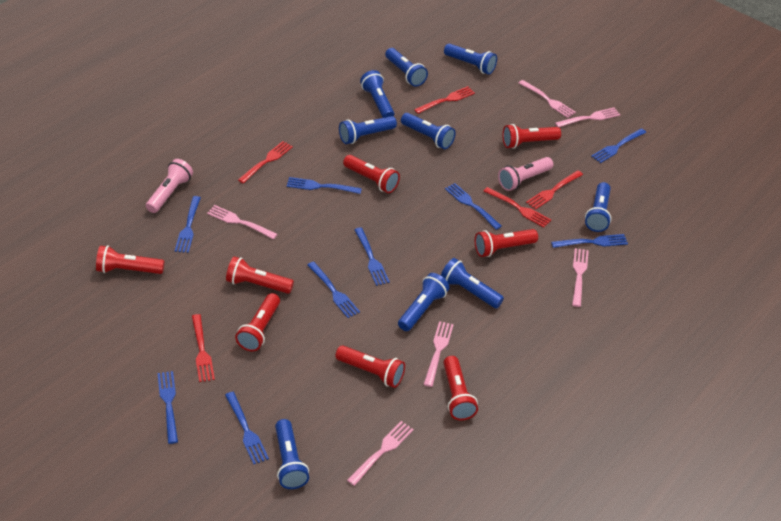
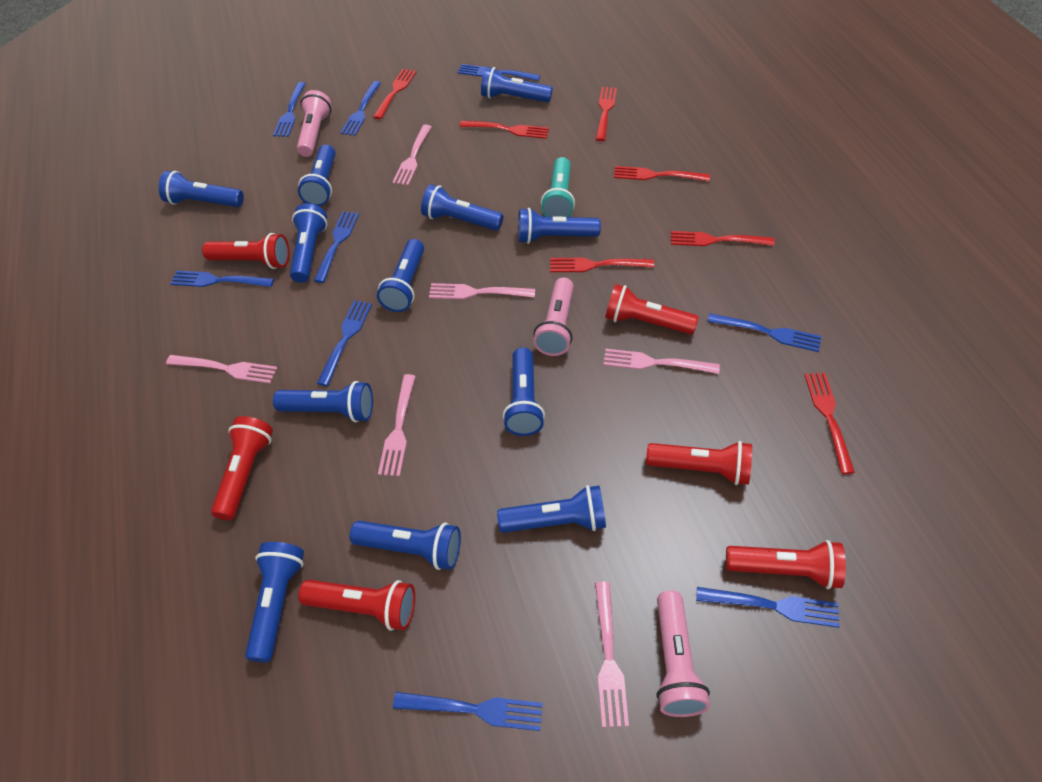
blue flashlight: 9 -> 12
pink flashlight: 2 -> 3
red flashlight: 8 -> 6
red fork: 5 -> 7
turquoise flashlight: 0 -> 1

